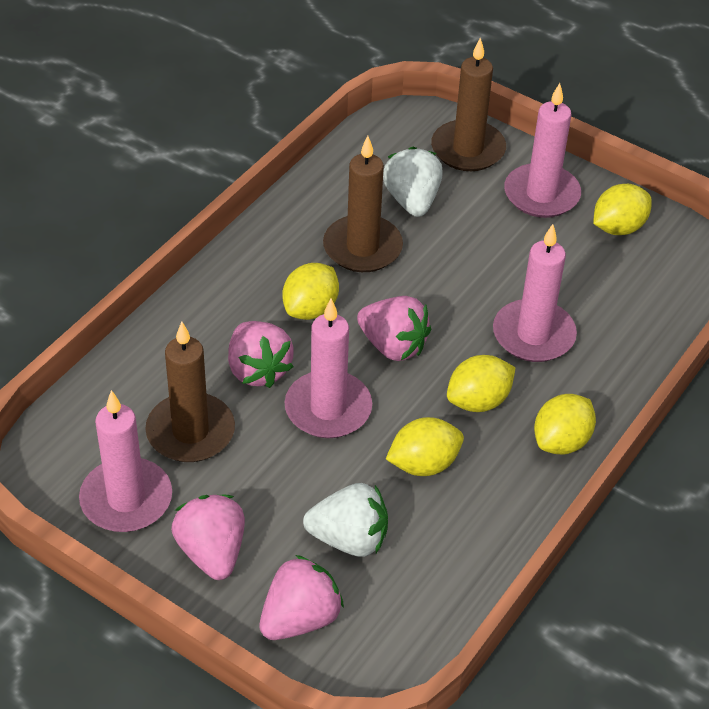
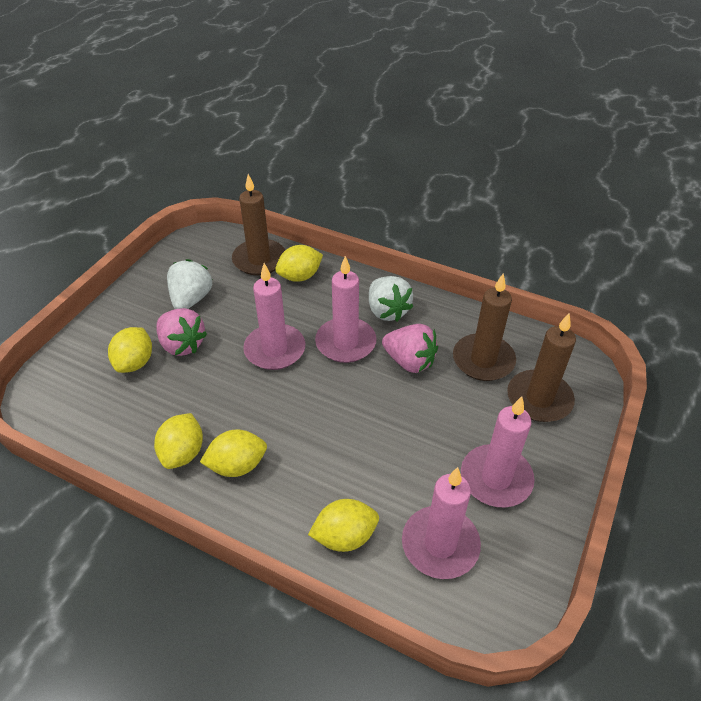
pink strawberry: 4 -> 2

